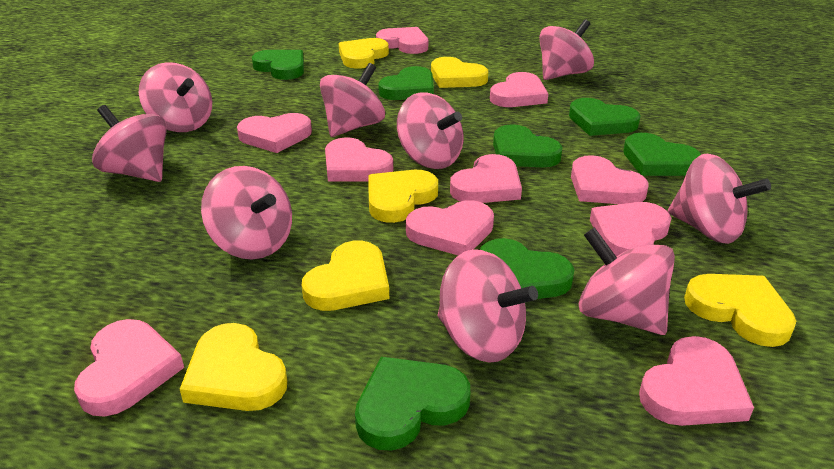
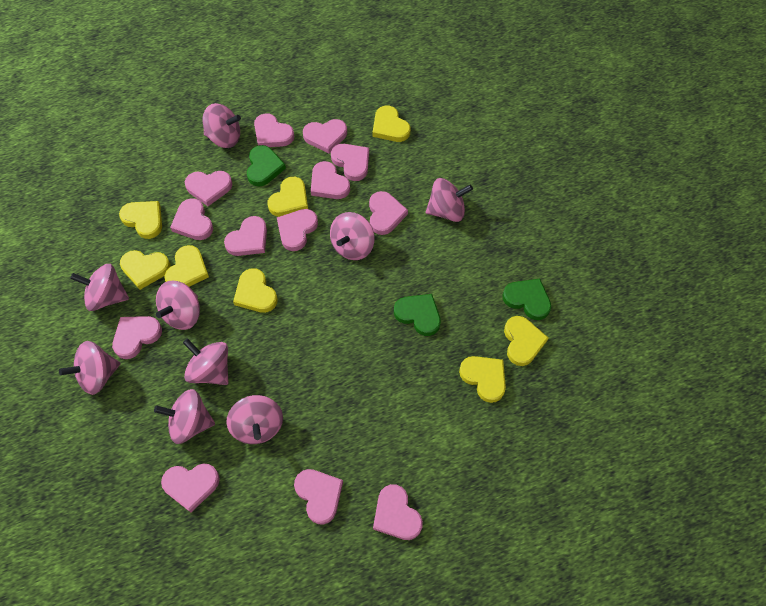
green heart: 7 -> 3
pink heart: 10 -> 13
yellow heart: 6 -> 8

